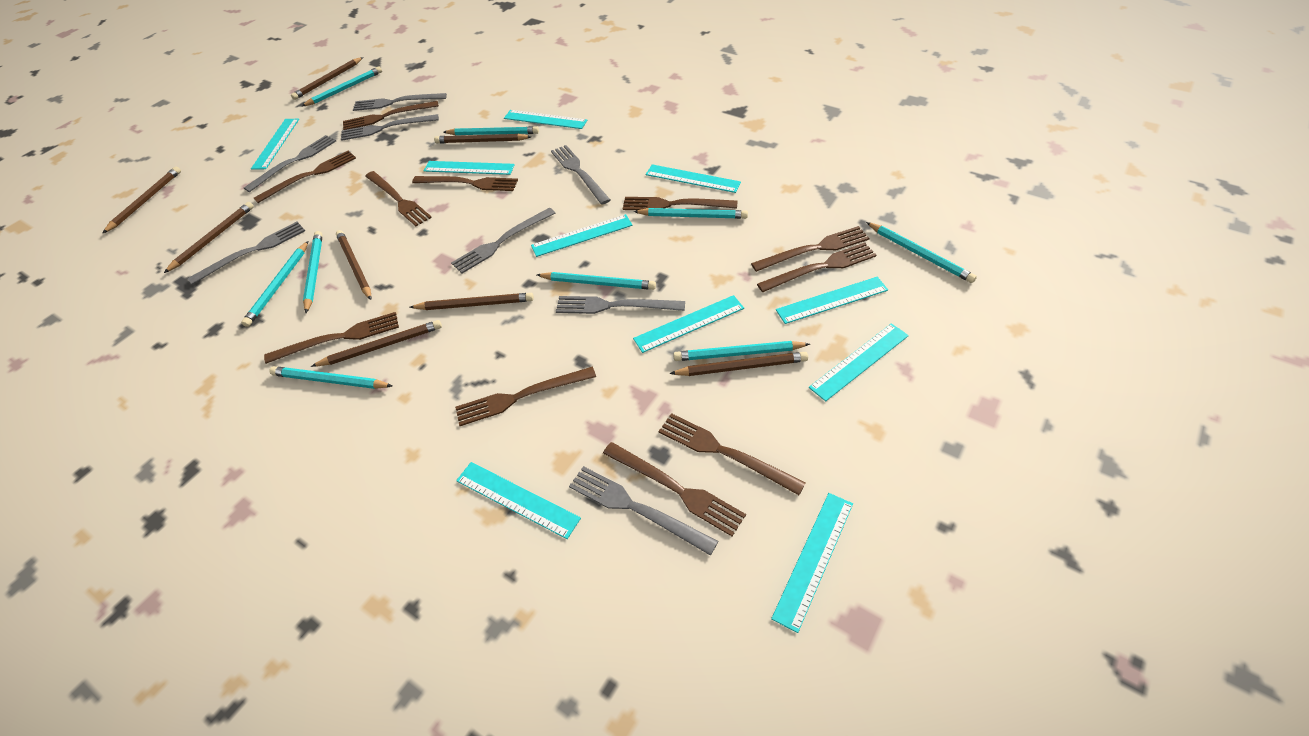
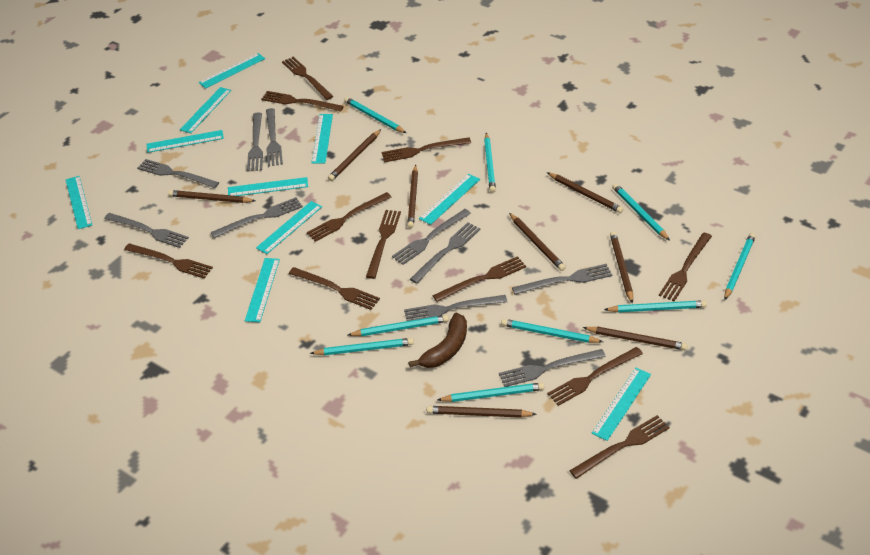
brown banana: 0 -> 1
grey fork: 8 -> 10

